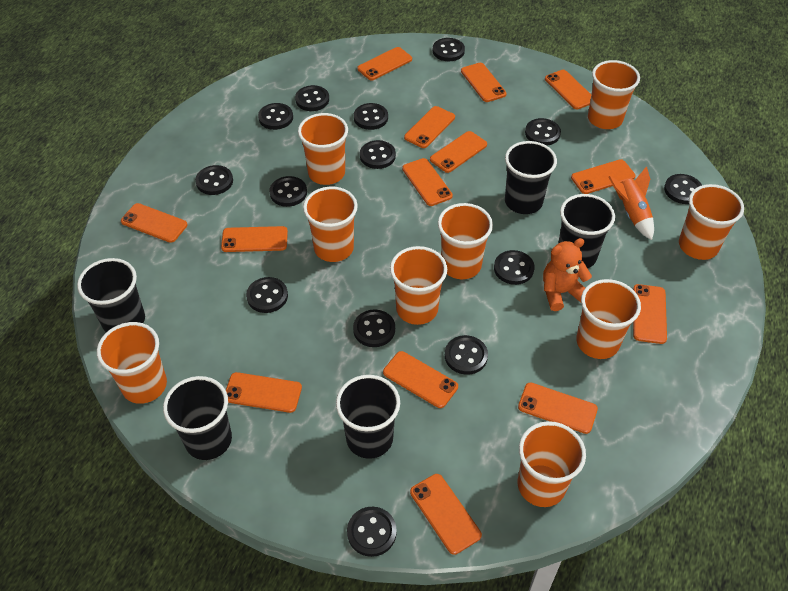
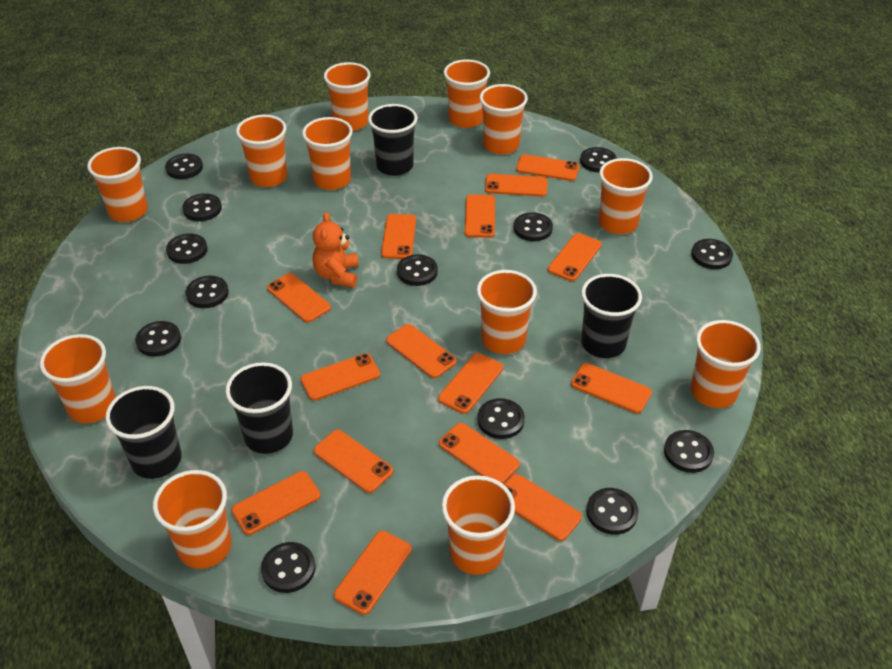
black button: 14 -> 13
black cup: 5 -> 4
orange cup: 9 -> 12
orange phone: 14 -> 15
orange rocket: 1 -> 0

